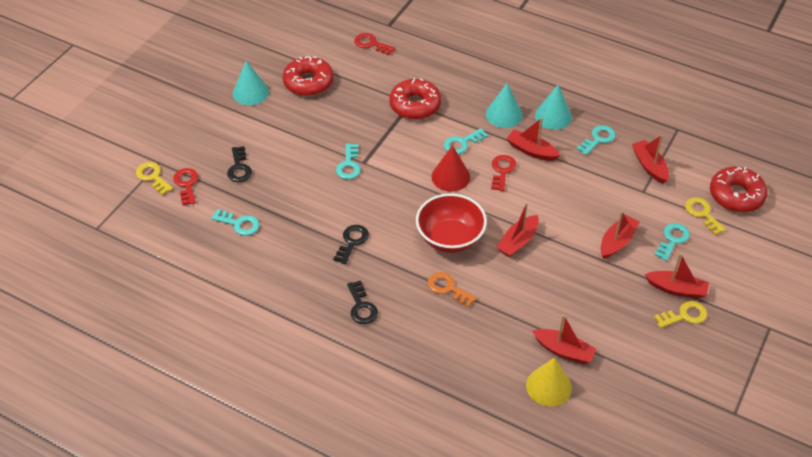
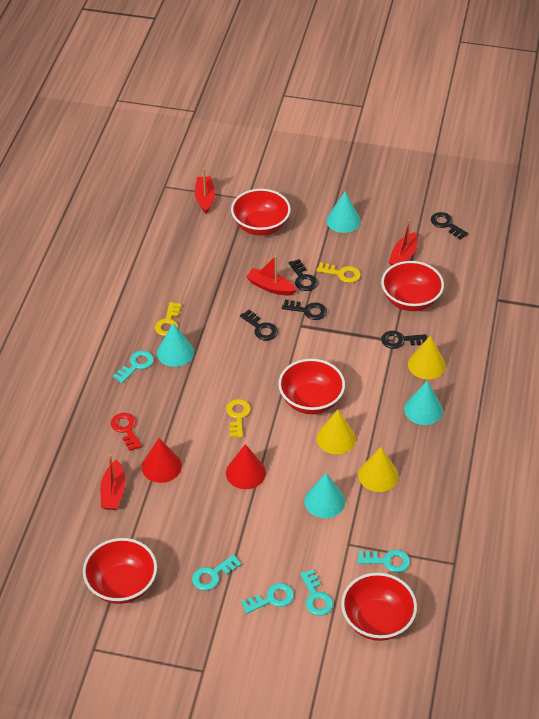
black key: 3 -> 5
orange key: 1 -> 0
red boat: 6 -> 4
red bowl: 1 -> 5
red cone: 1 -> 2
red donut: 3 -> 0
red key: 3 -> 1
turquoise cone: 3 -> 4
yellow cone: 1 -> 3

